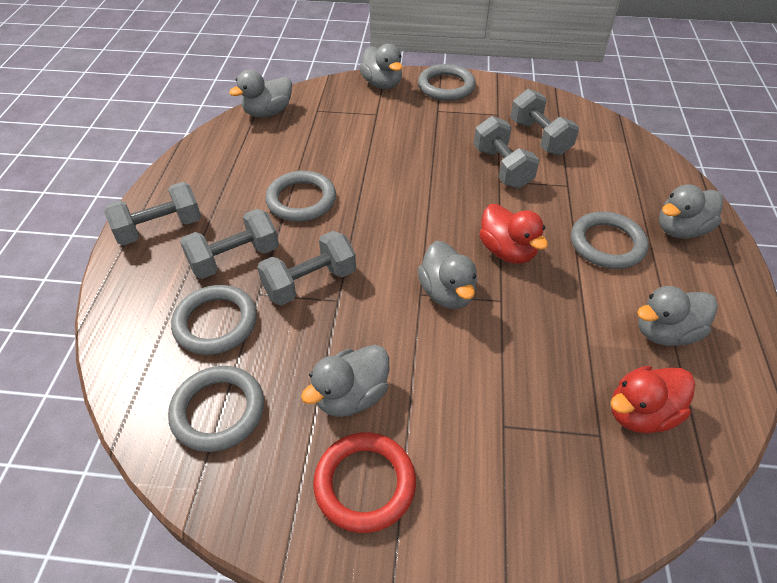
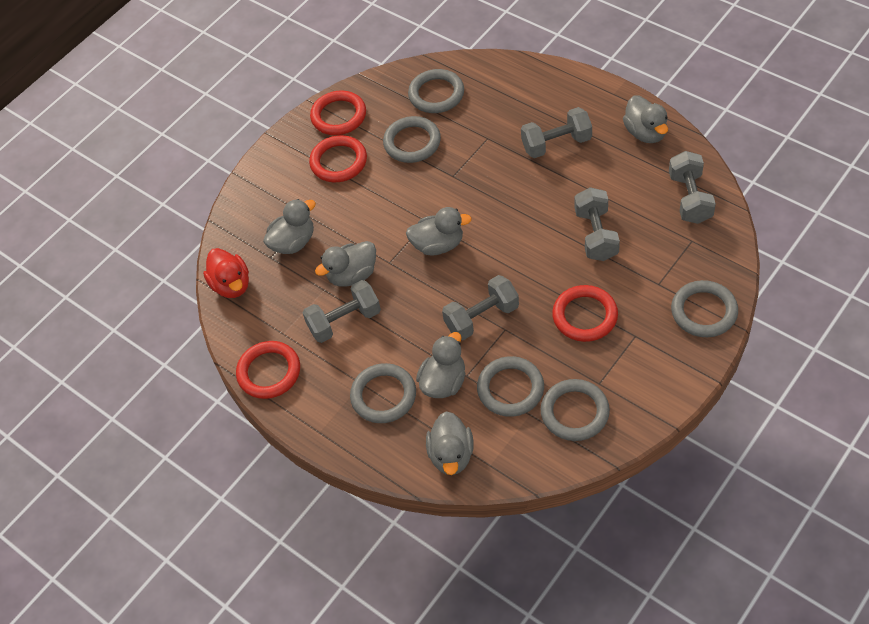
grey ring: 5 -> 6
red duck: 2 -> 1
red ring: 1 -> 4

